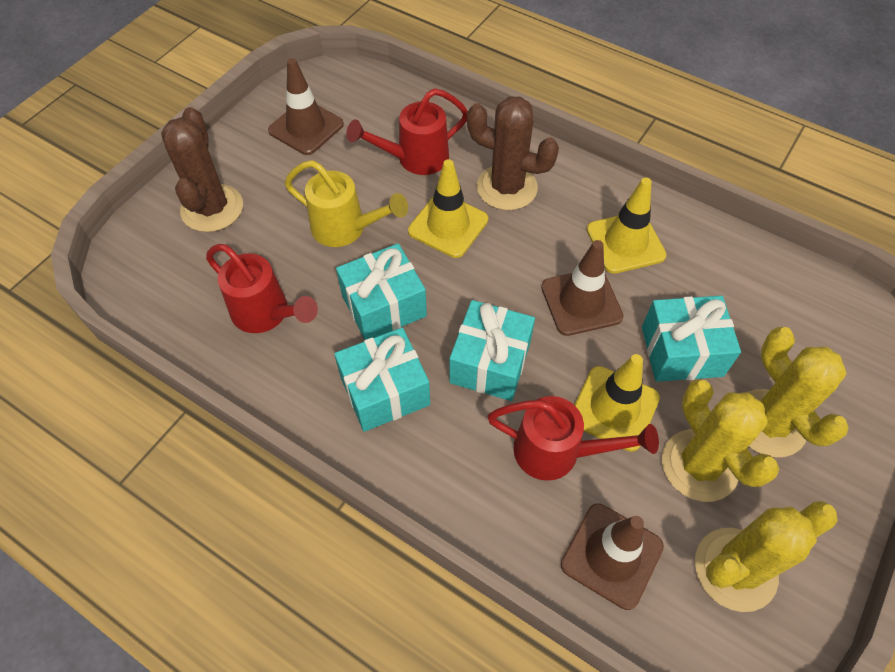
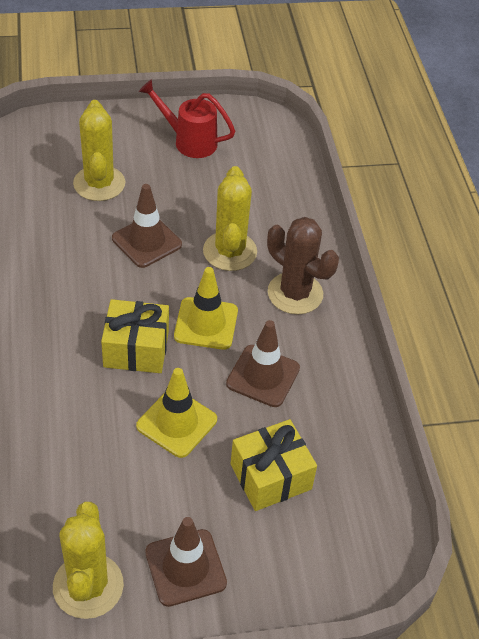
brown cactus: 2 -> 1
red watering can: 3 -> 1
turquoise gift: 4 -> 0
yellow gift: 0 -> 2
yellow traffic cone: 3 -> 2
yellow watering can: 1 -> 0

